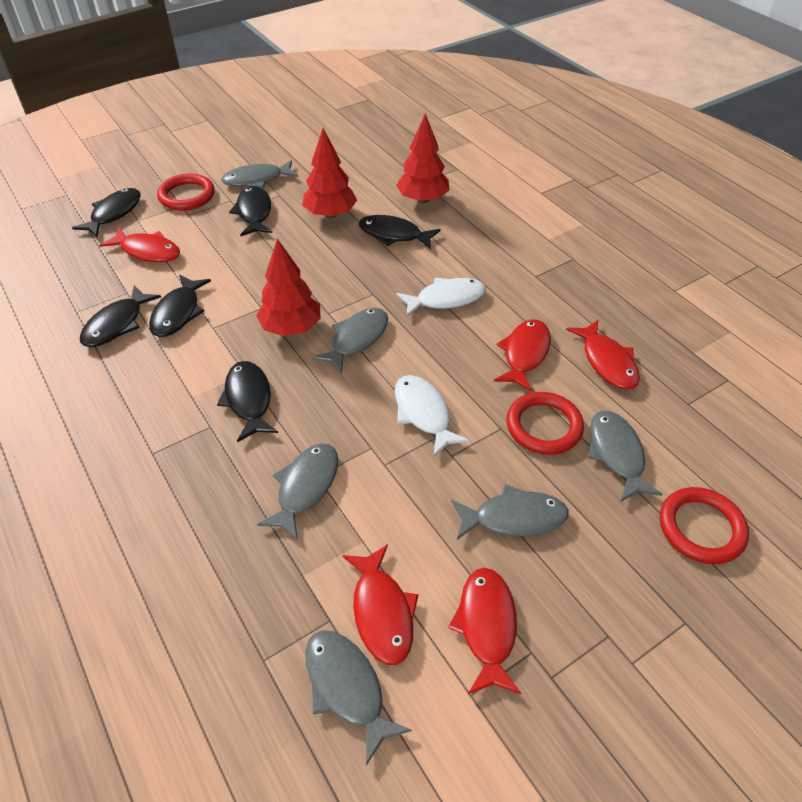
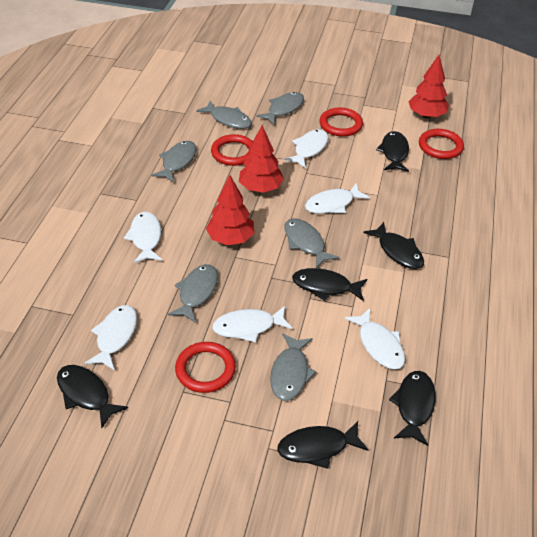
red fish: 5 -> 0
red ring: 3 -> 4
white fish: 2 -> 6

